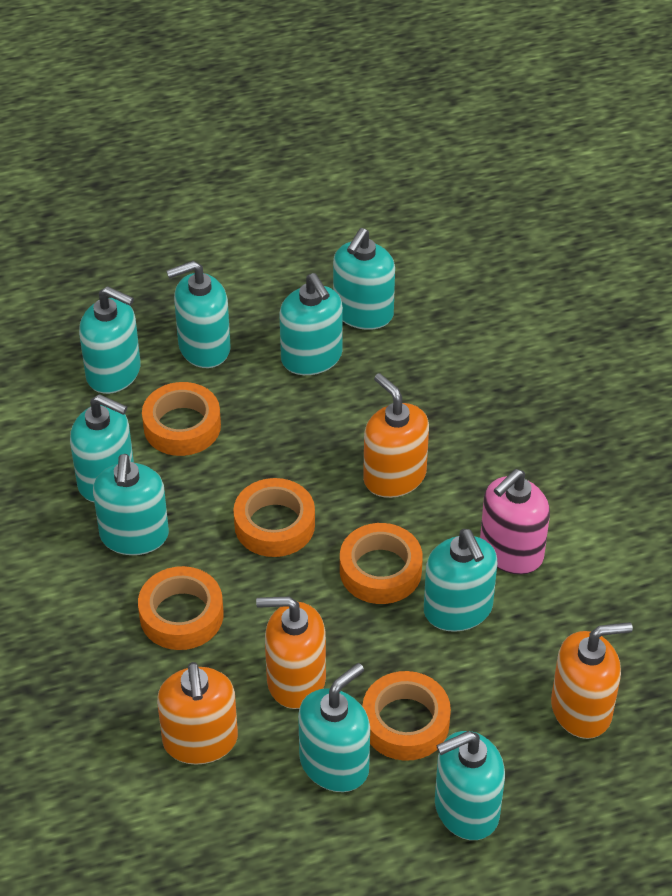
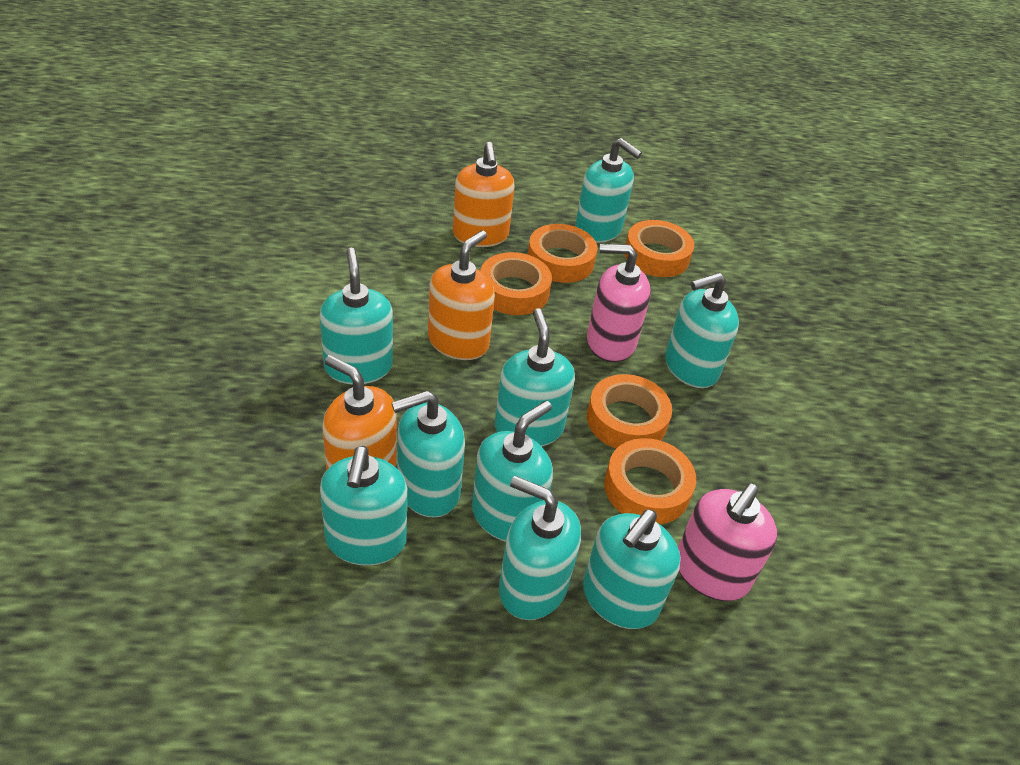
orange soap dispenser: 4 -> 3
pink soap dispenser: 1 -> 2

